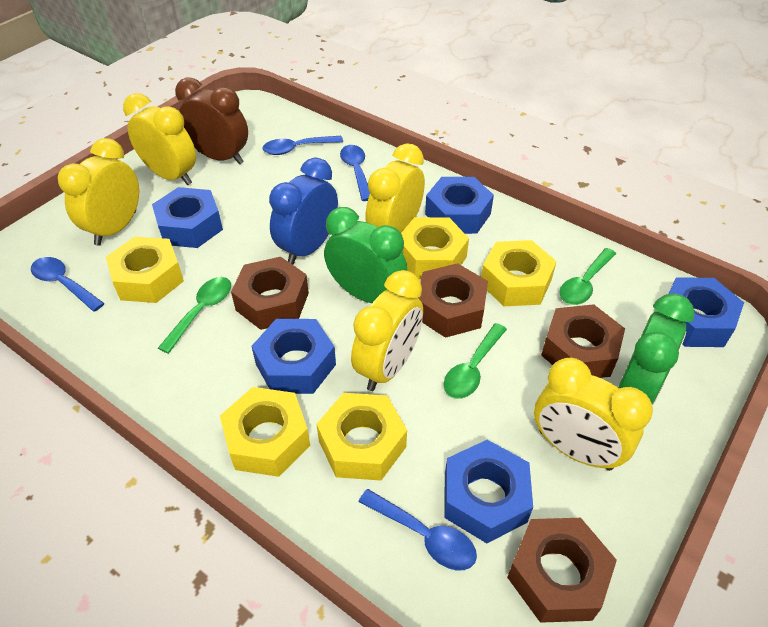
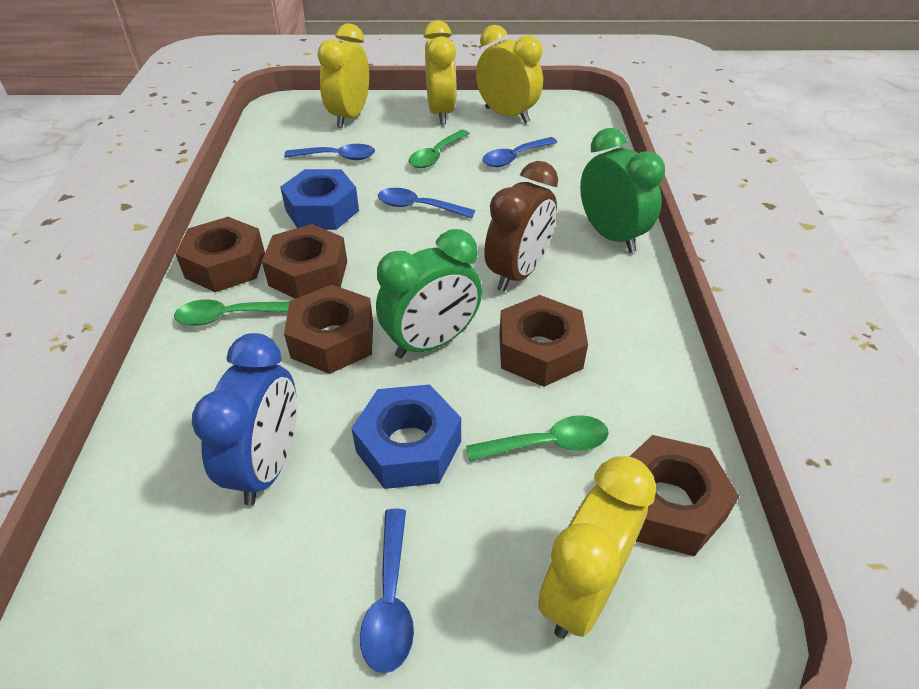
blue nut: 5 -> 2
brown nut: 4 -> 5
yellow clock: 5 -> 4
yellow nut: 5 -> 0

